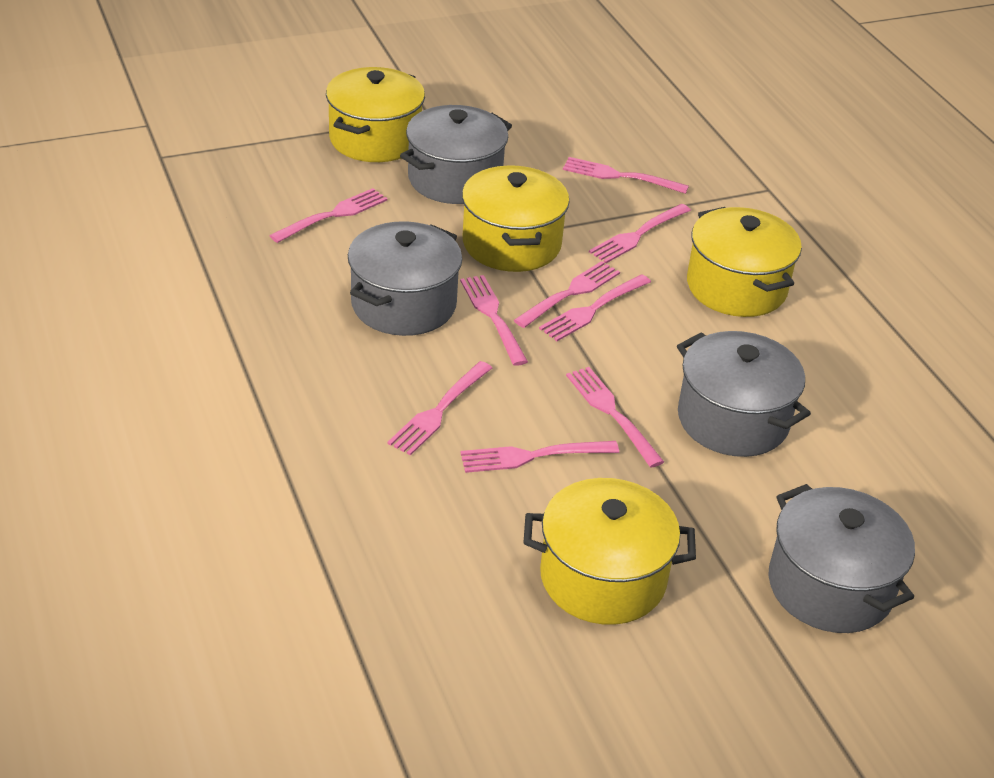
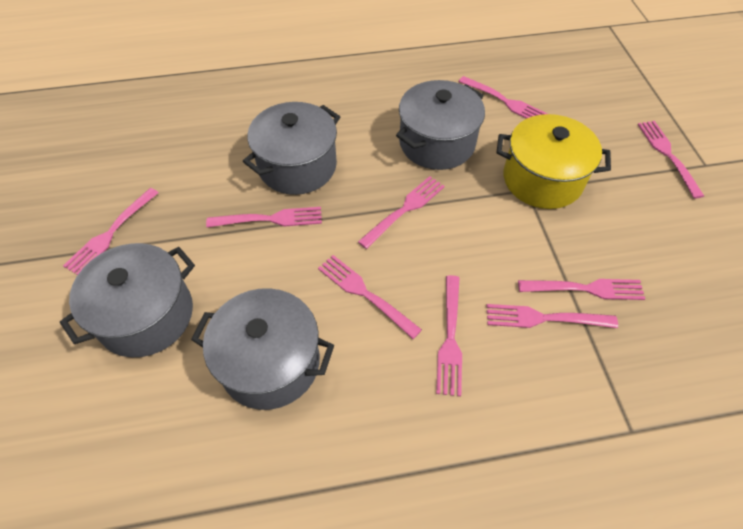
yellow pot: 4 -> 1

